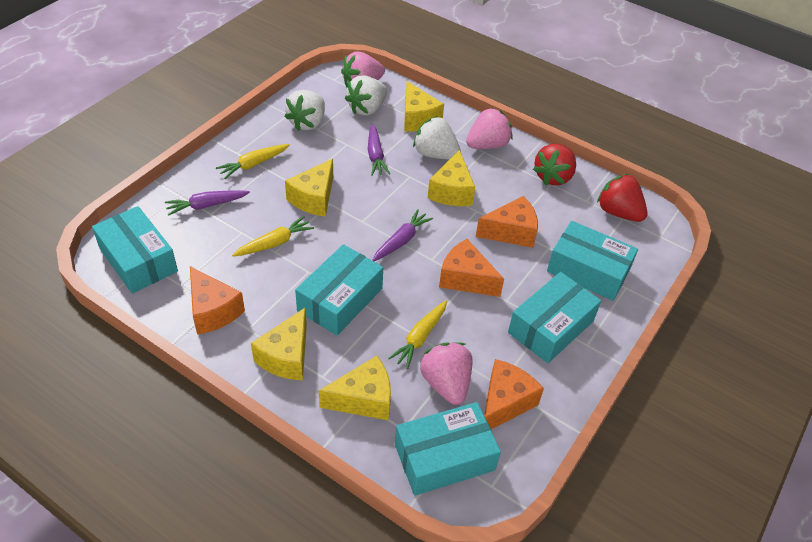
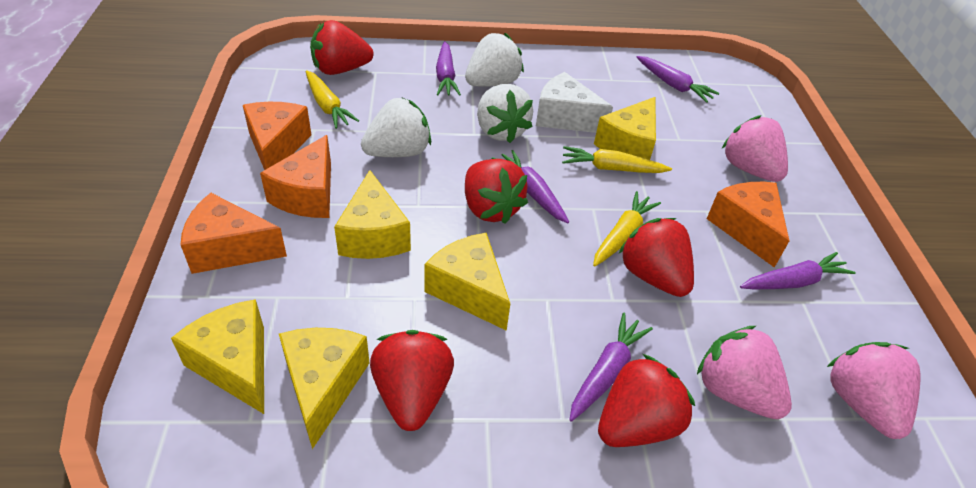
purple carrot: 3 -> 5
red strawberry: 2 -> 5
turquoise box: 5 -> 0
white cheese: 0 -> 1

